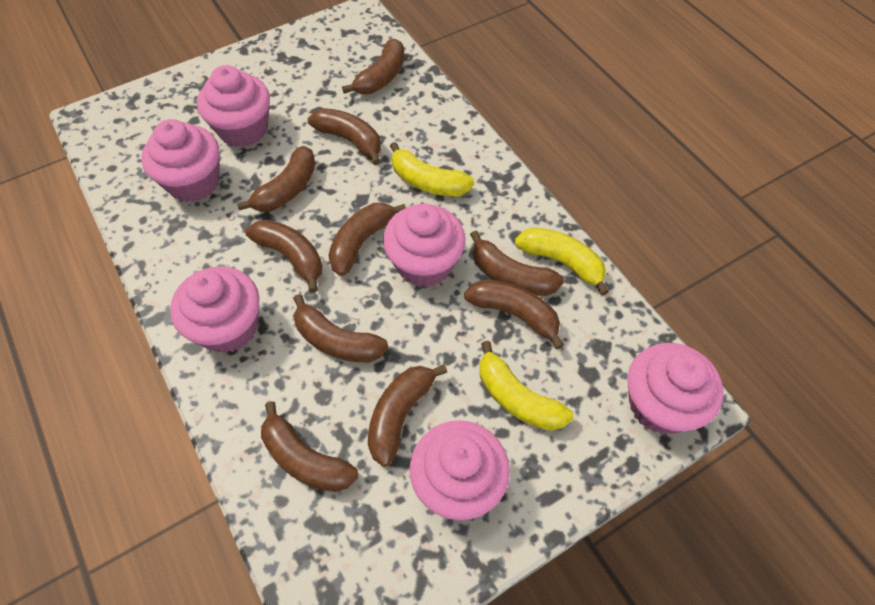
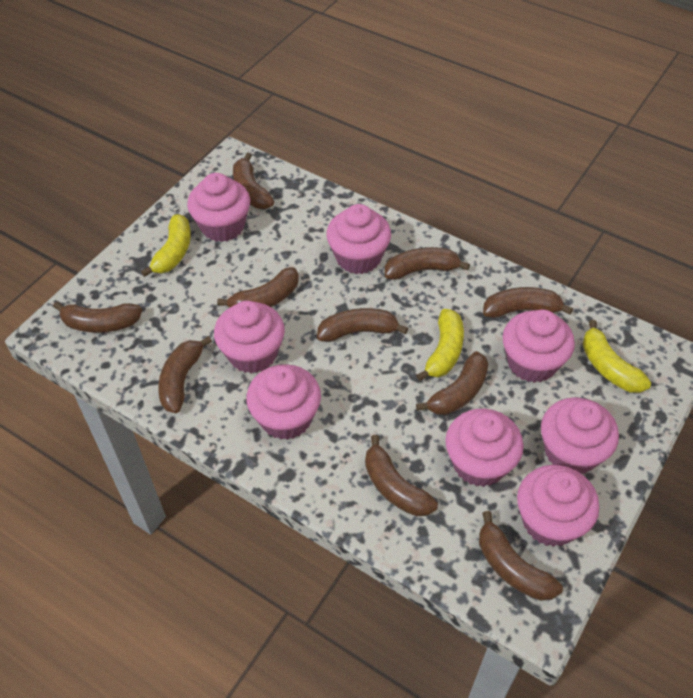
pink cupcake: 6 -> 8

